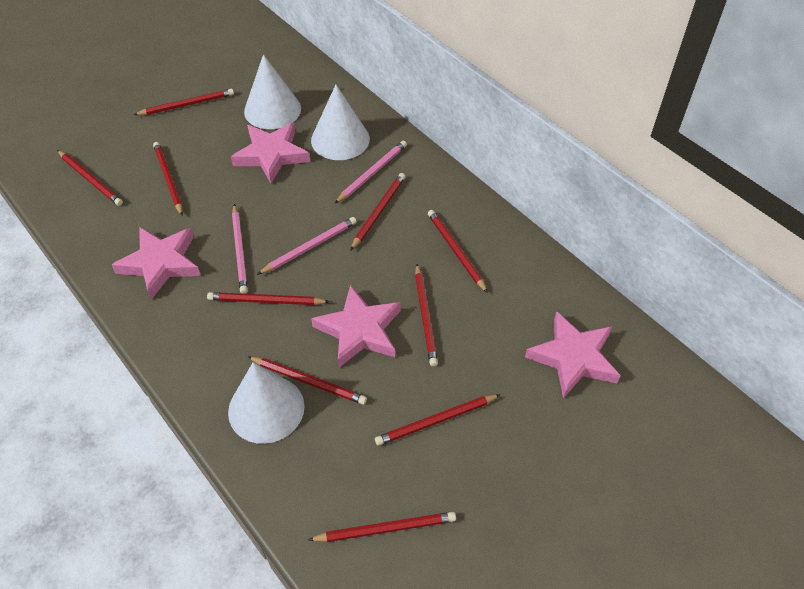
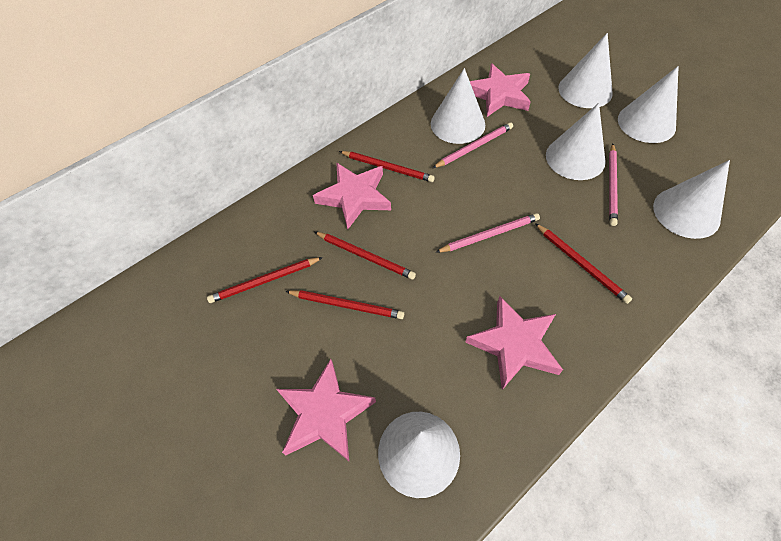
red pencil: 10 -> 5
white cone: 3 -> 6

